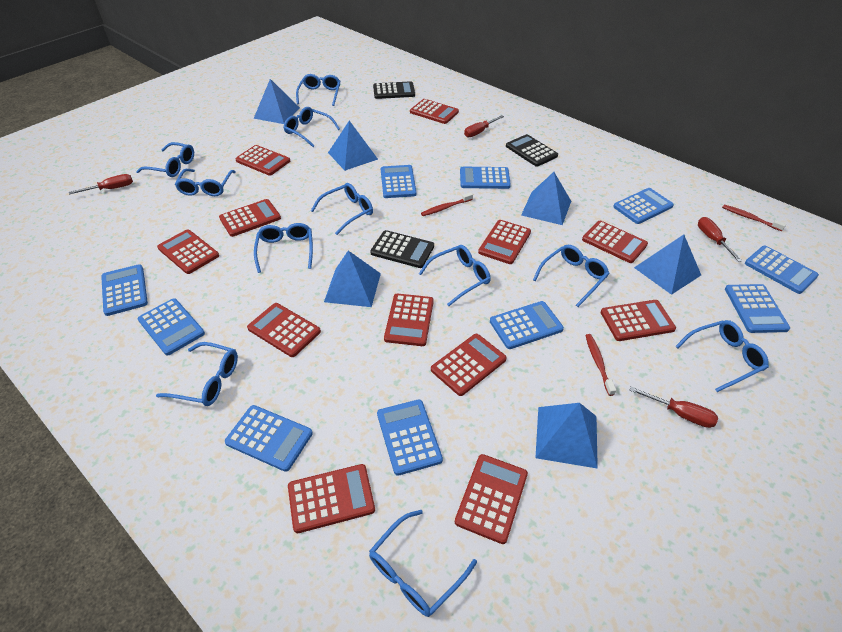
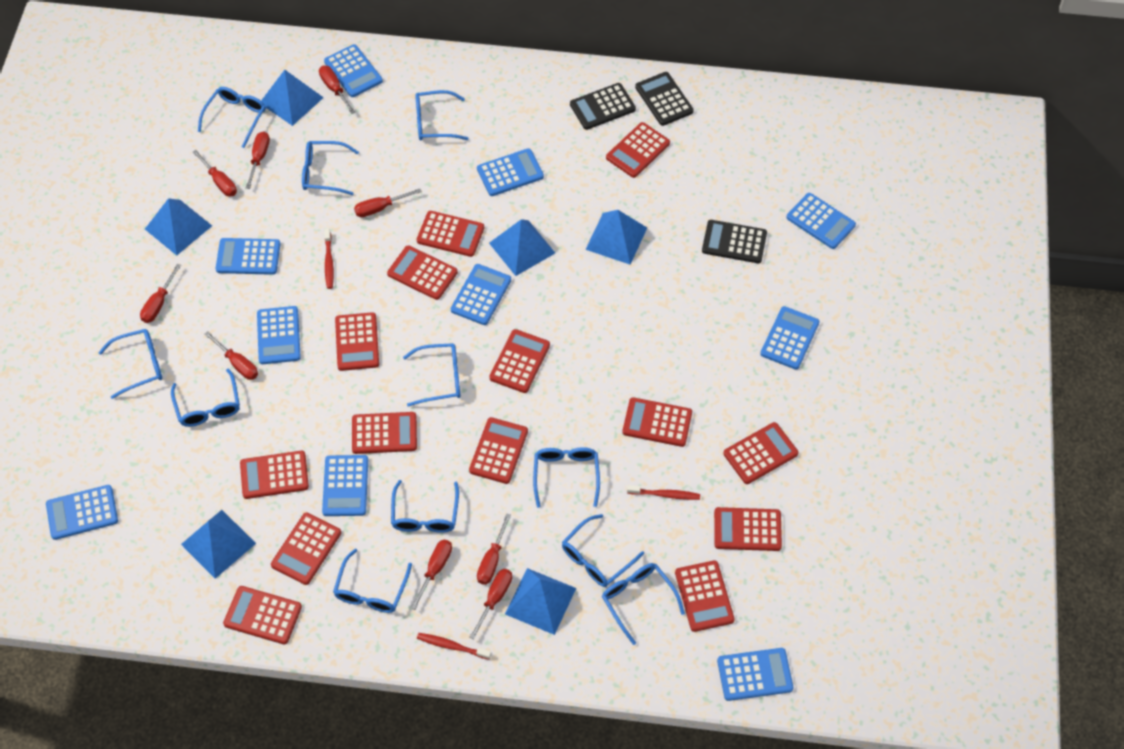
red calculator: 12 -> 14
red screwdriver: 4 -> 9

